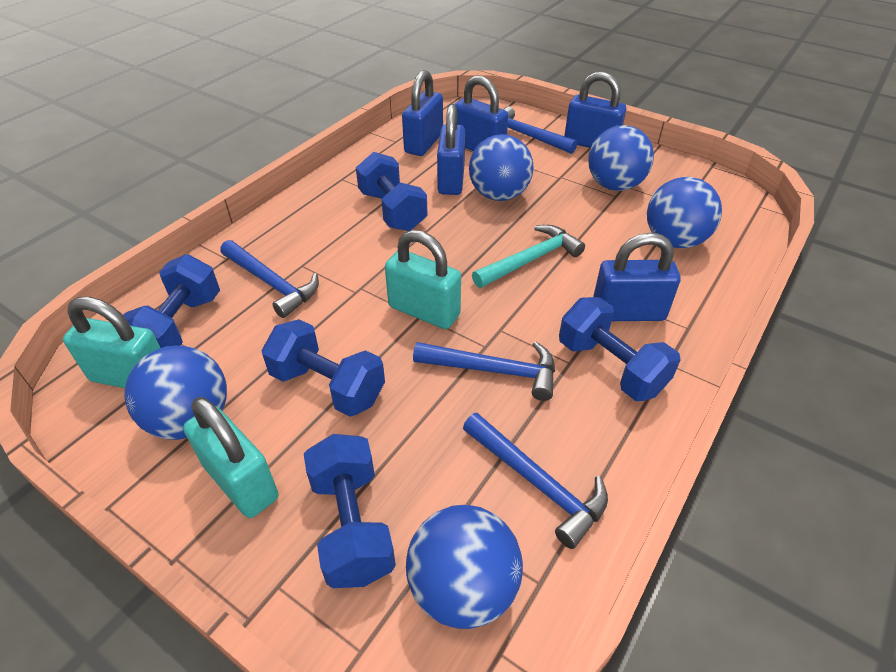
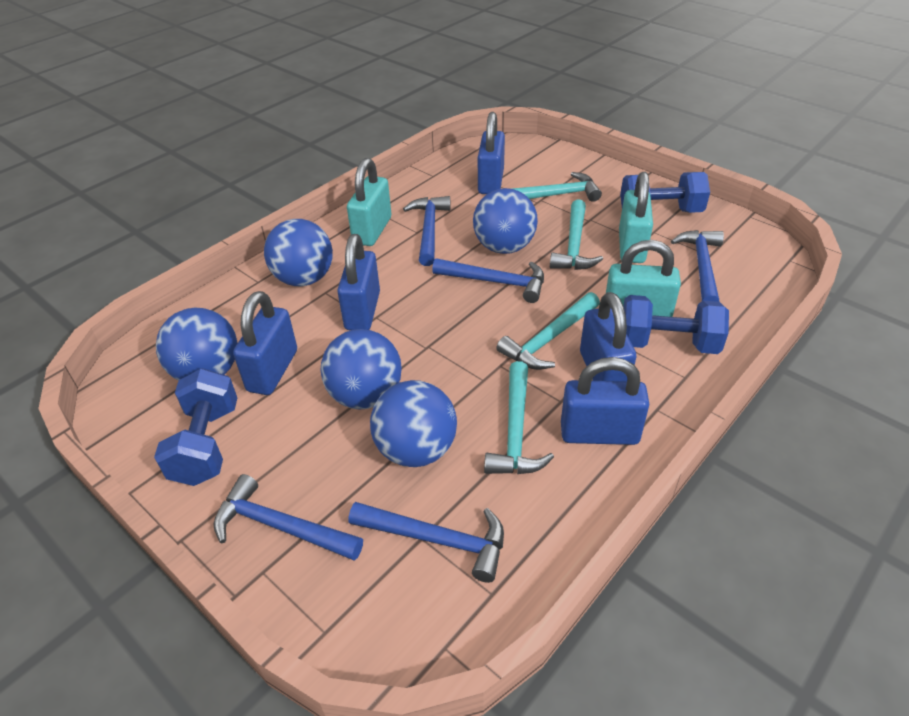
blue dumbbell: 5 -> 3
blue hammer: 4 -> 5
turquoise hammer: 1 -> 4

